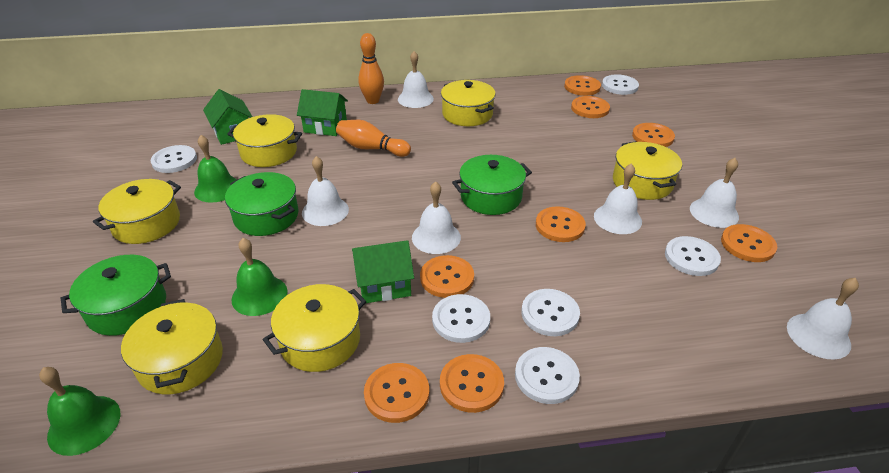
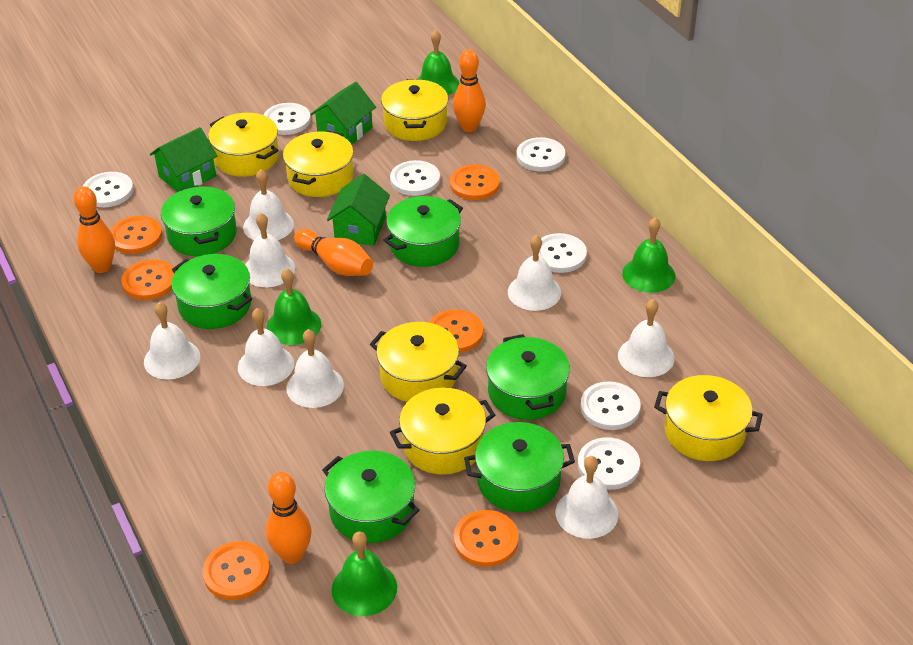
green bell: 3 -> 4
green pot: 3 -> 6
orange bowling pin: 2 -> 4
orange button: 8 -> 6
white bell: 6 -> 8
white button: 6 -> 7

